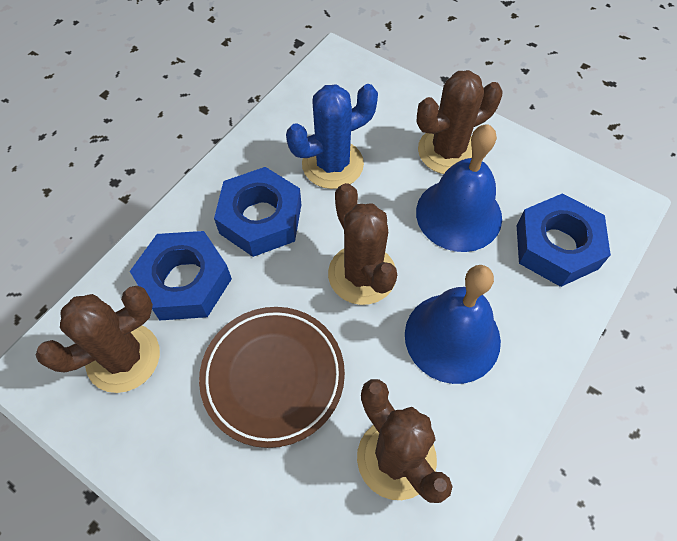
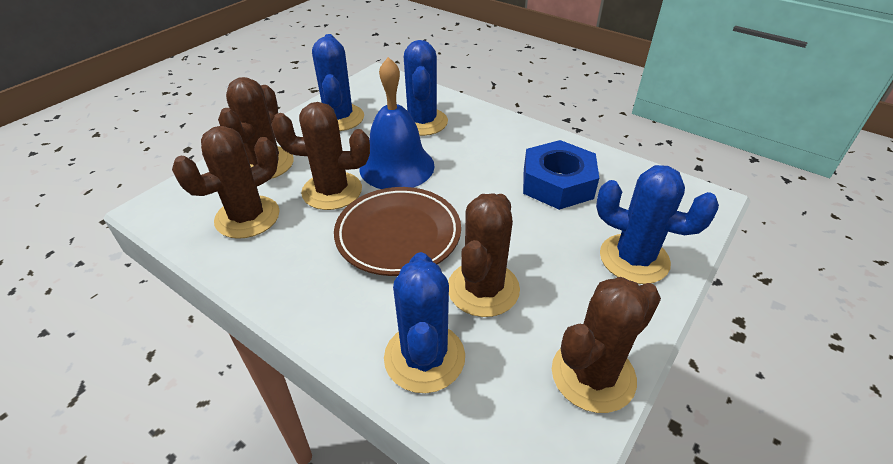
blue bell: 2 -> 1
blue cactus: 1 -> 4
blue nut: 3 -> 1
brown cactus: 4 -> 5

